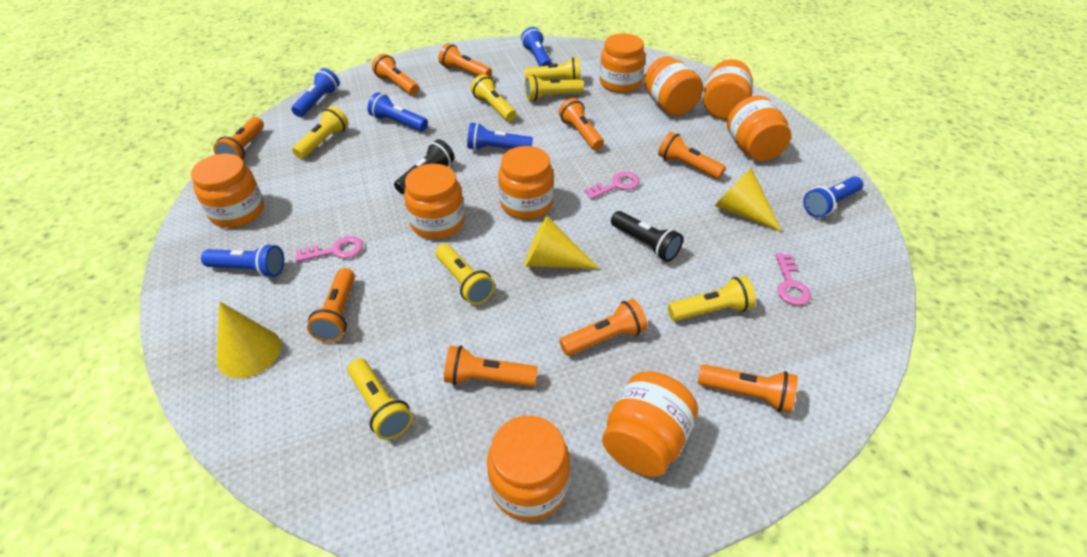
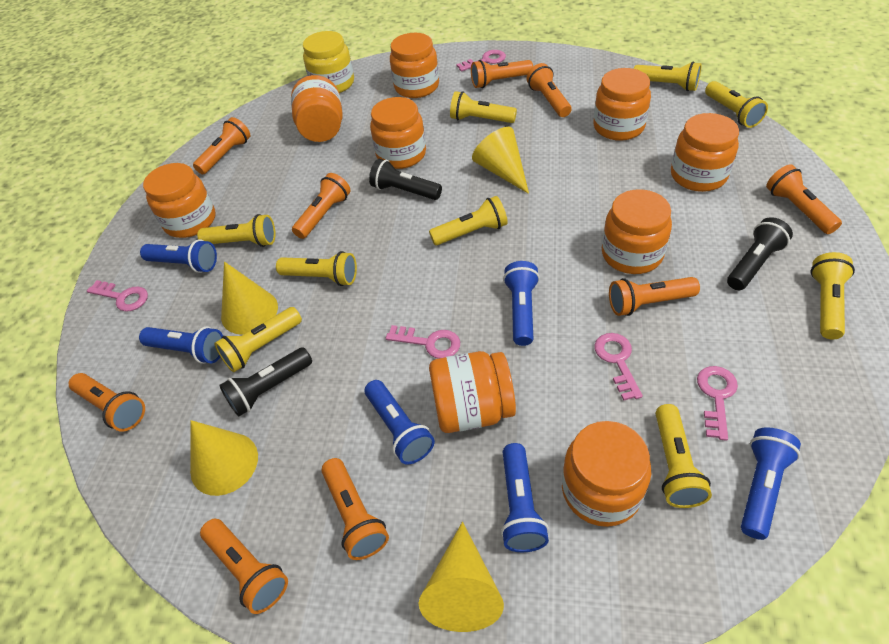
black flashlight: 2 -> 3
pink key: 3 -> 5
yellow cone: 3 -> 4
yellow flashlight: 7 -> 9
yellow jar: 0 -> 1

